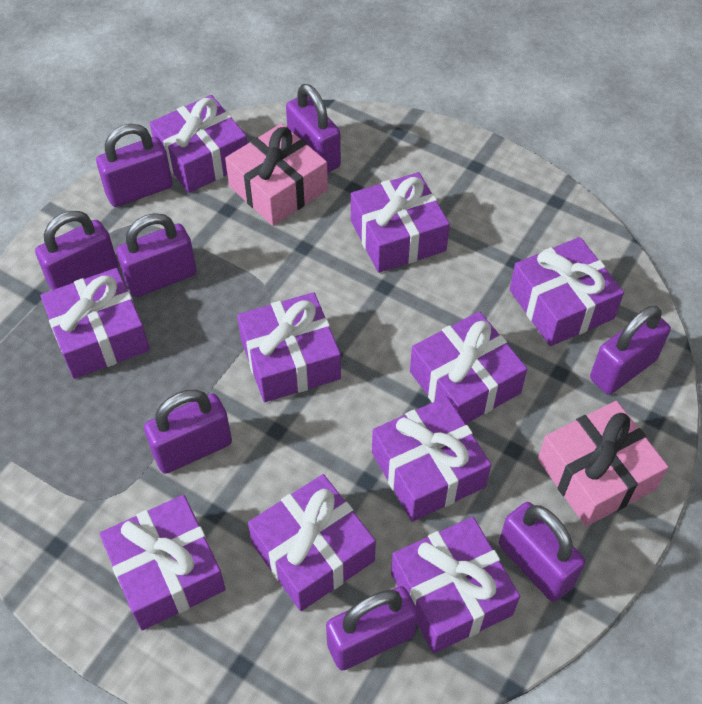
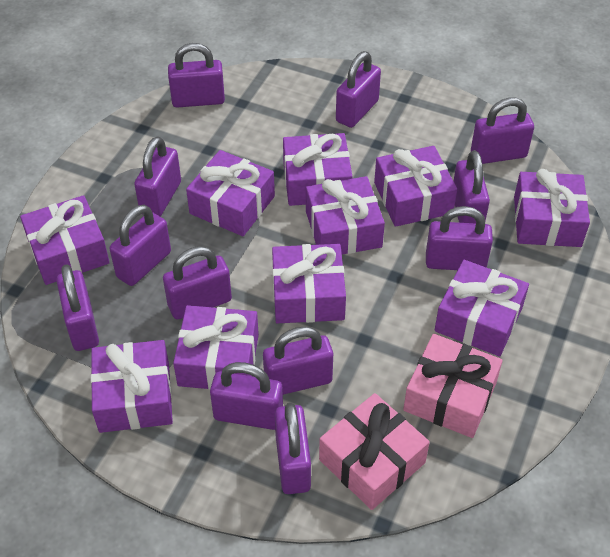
purple padlock: 8 -> 12

